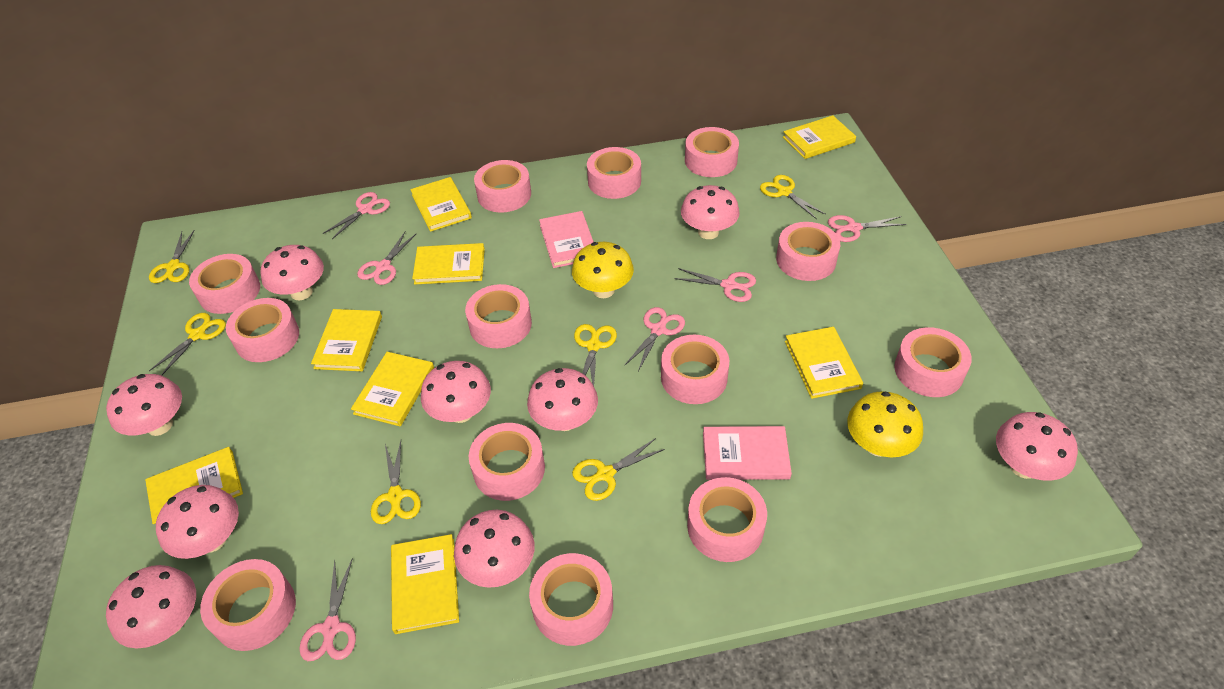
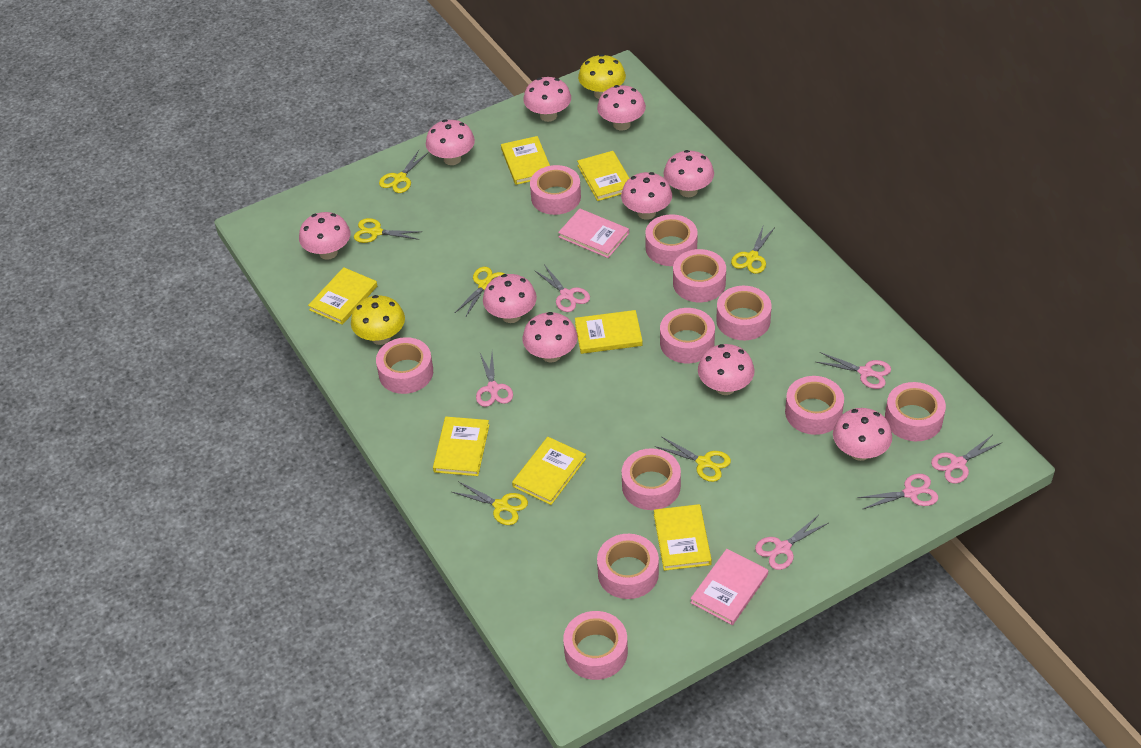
pink mushroom: 9 -> 10
pink tape: 13 -> 11
yellow book: 8 -> 7

